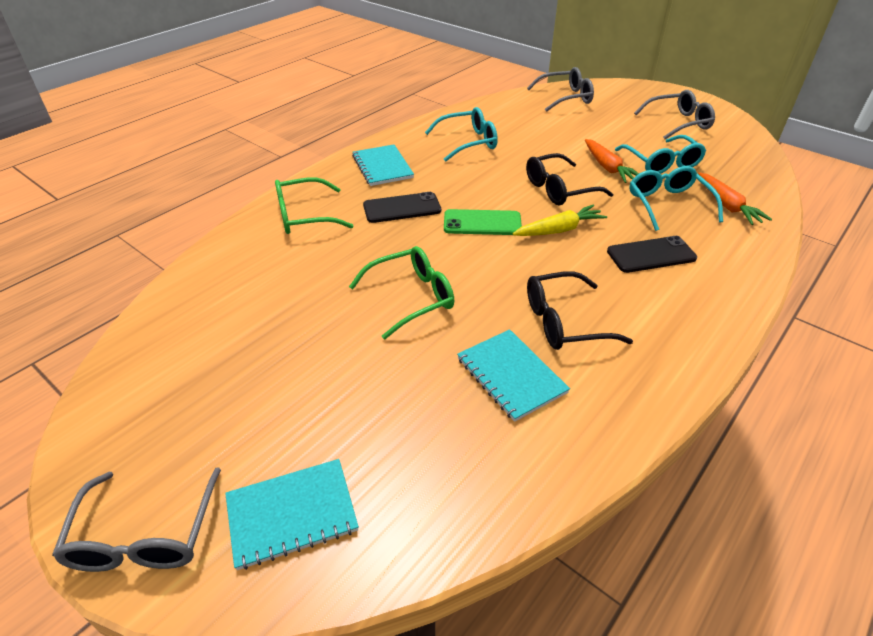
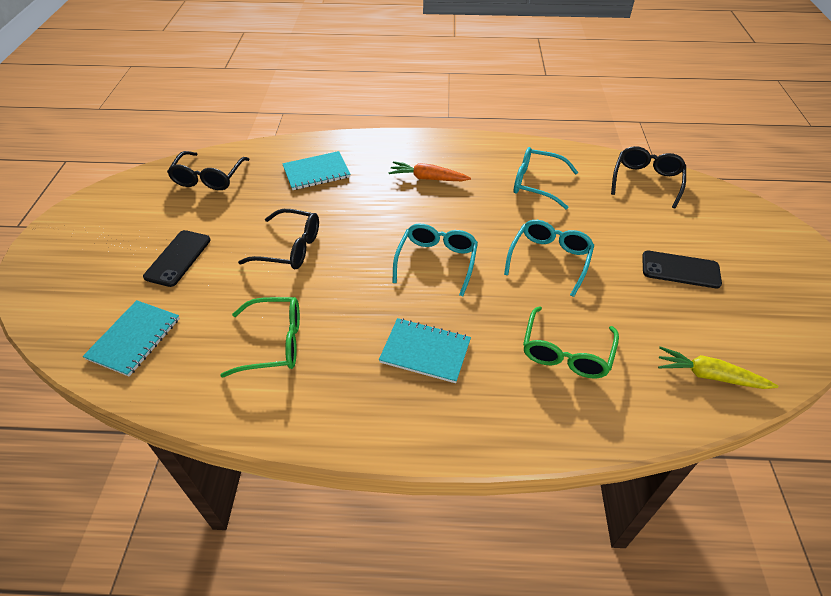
black glasses: 2 -> 3
green phone: 1 -> 0
grey glasses: 3 -> 0
orange carrot: 2 -> 1

